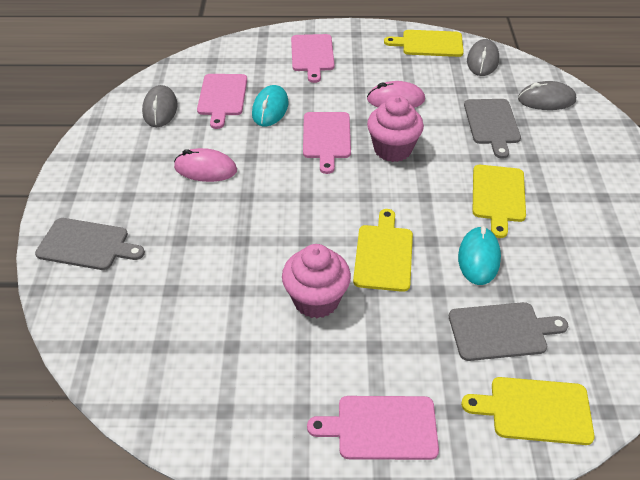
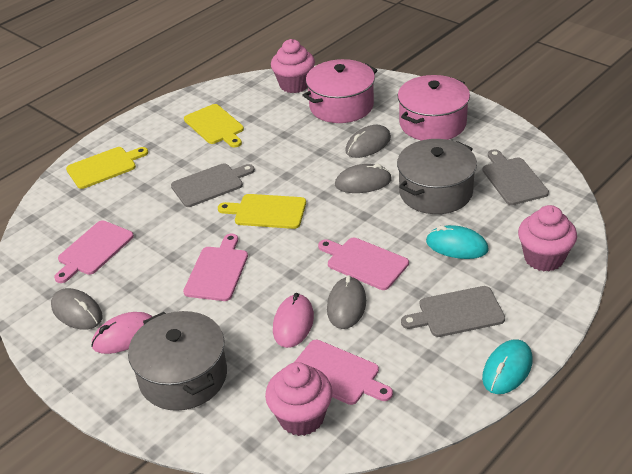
grey mouse: 3 -> 4
grey pot: 0 -> 2
pink cupcake: 2 -> 3
pink pot: 0 -> 2
yellow cutting board: 4 -> 3

